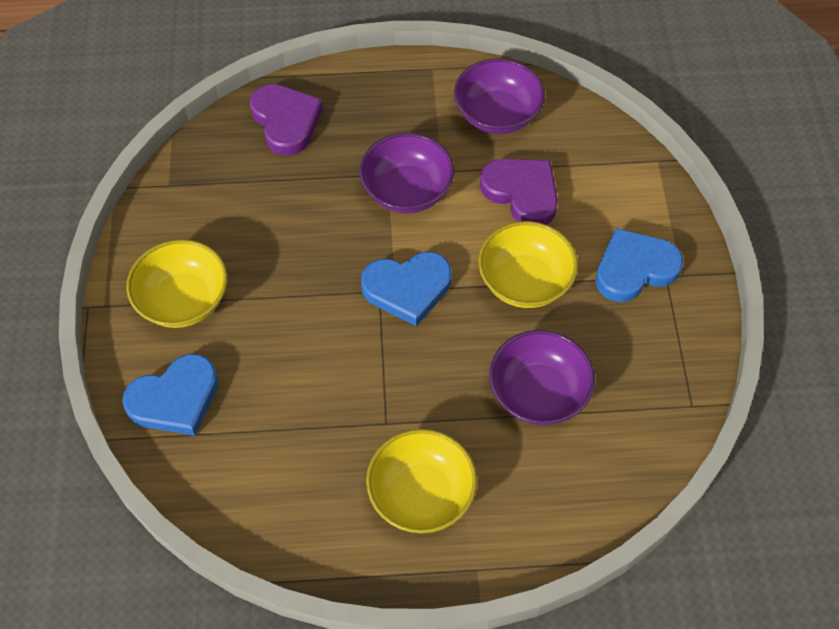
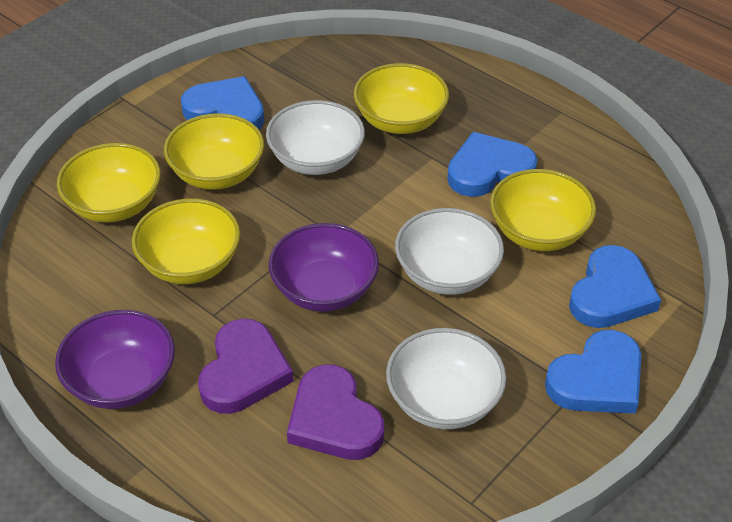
blue heart: 3 -> 4
purple bowl: 3 -> 2
white bowl: 0 -> 3
yellow bowl: 3 -> 5

